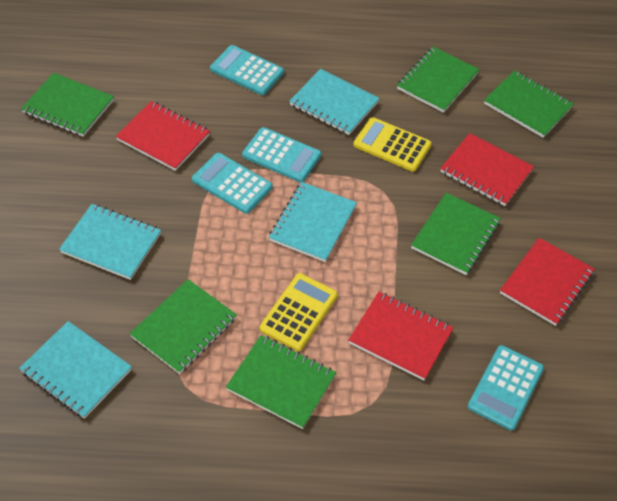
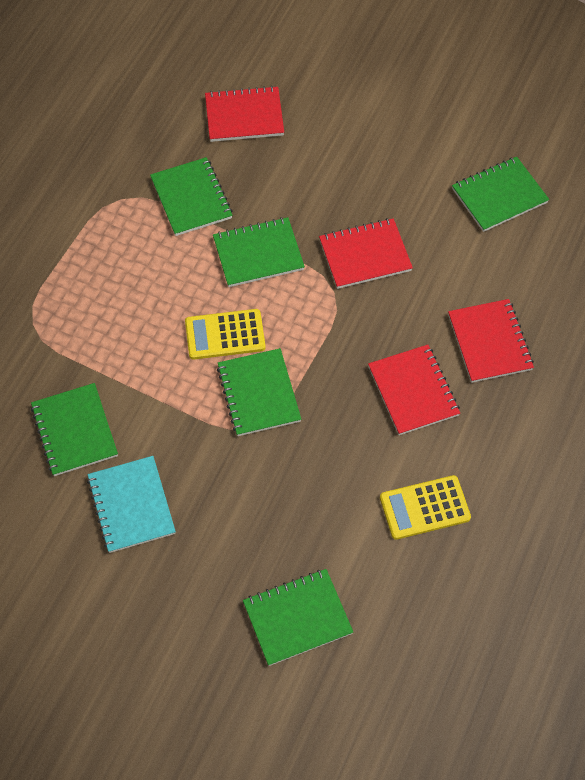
turquoise calculator: 4 -> 0
turquoise notebook: 4 -> 1

